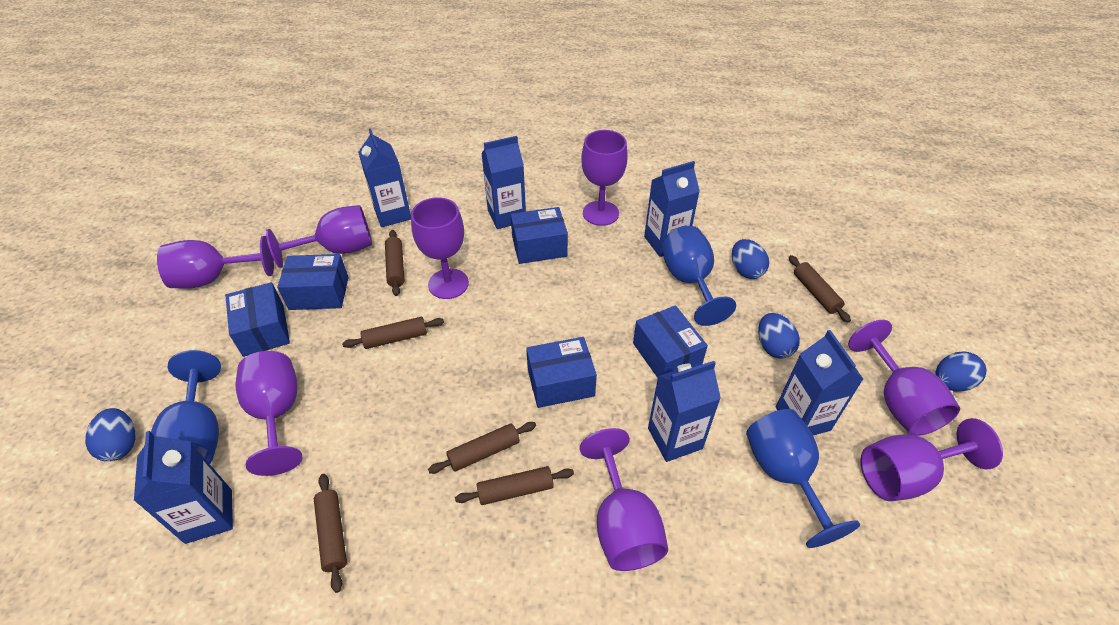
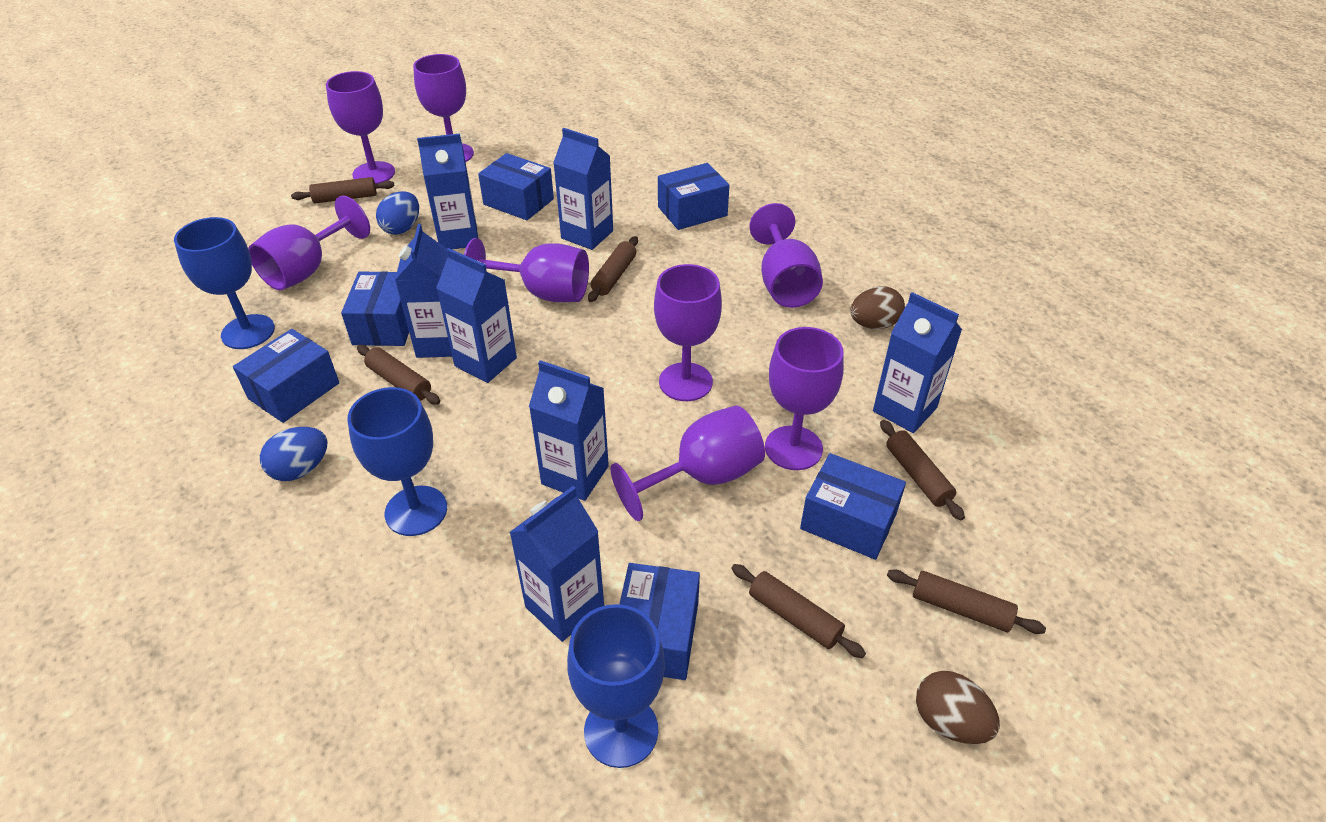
blue box: 5 -> 6
blue carton: 6 -> 7
blue egg: 4 -> 2
brown egg: 0 -> 2

